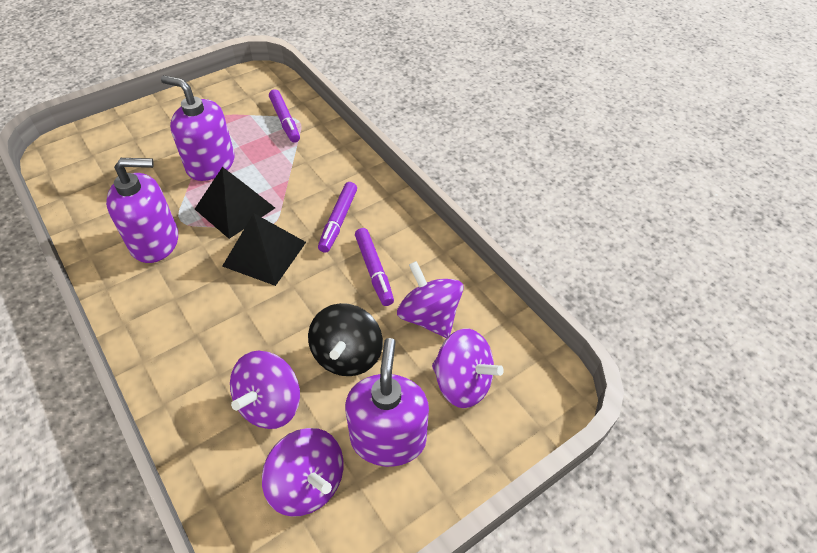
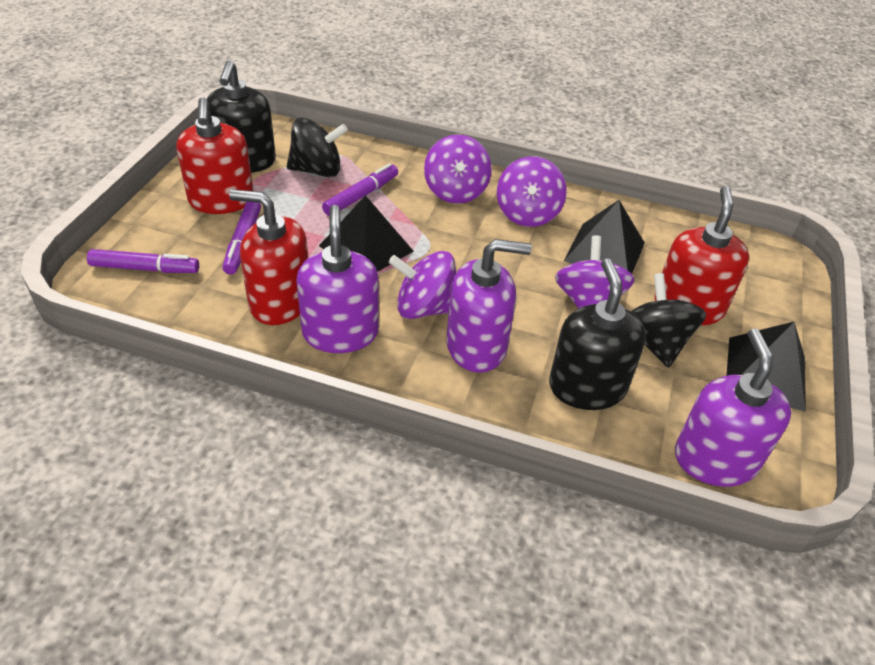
black pyramid: 2 -> 3
black soap dispenser: 0 -> 2
black spinning top: 1 -> 2
red soap dispenser: 0 -> 3

